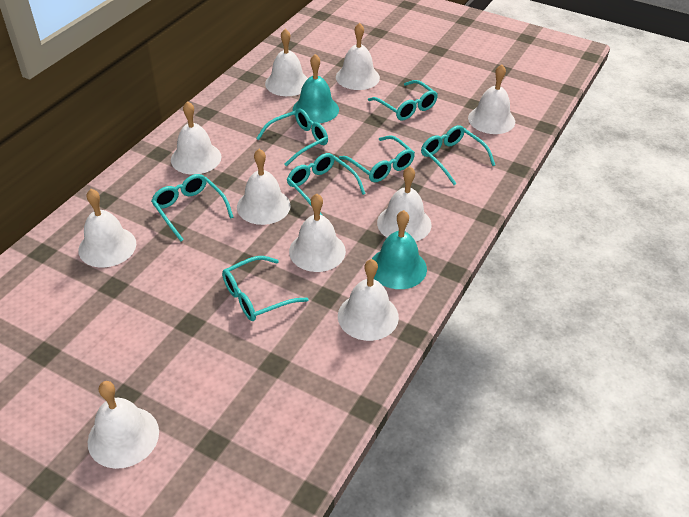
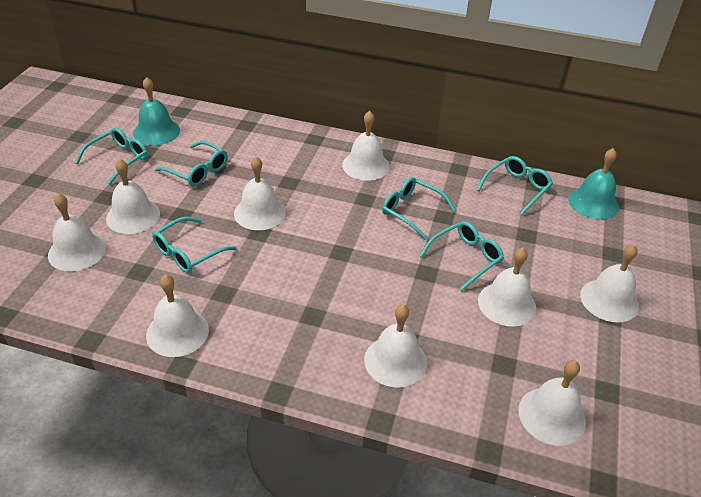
turquoise glasses: 7 -> 6
white bell: 10 -> 9

